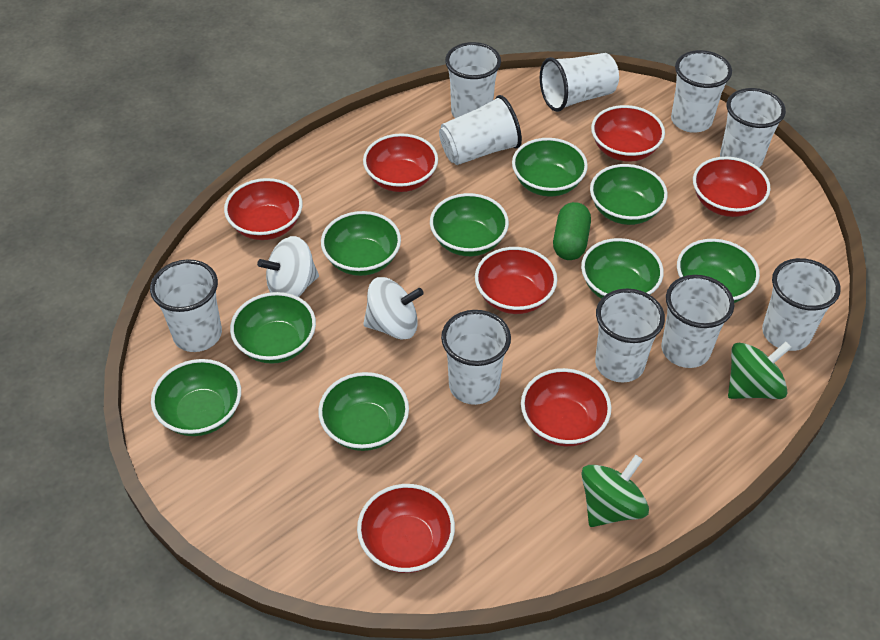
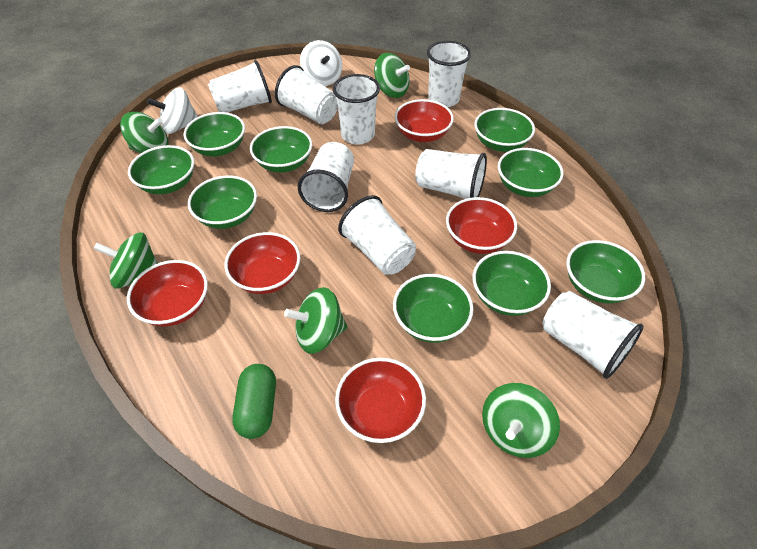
green spinning top: 2 -> 5
red bowl: 7 -> 5
white cup: 10 -> 8

